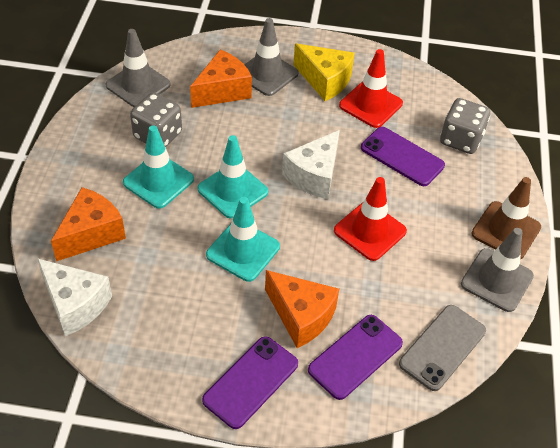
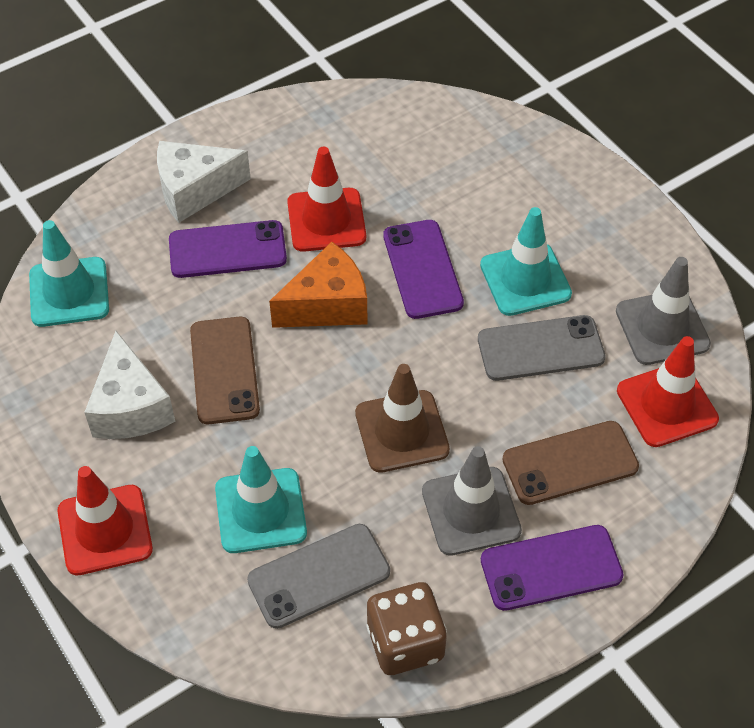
brown dice: 0 -> 1
brown phone: 0 -> 2
grey dice: 2 -> 0
grey phone: 1 -> 2
grey traffic cone: 3 -> 2
orange cheese: 3 -> 1
red traffic cone: 2 -> 3
yellow cheese: 1 -> 0

